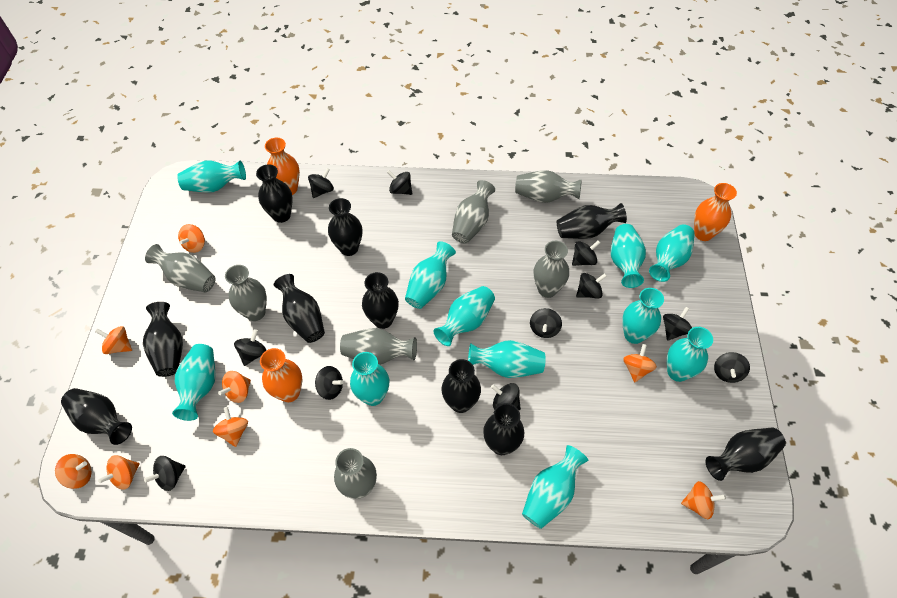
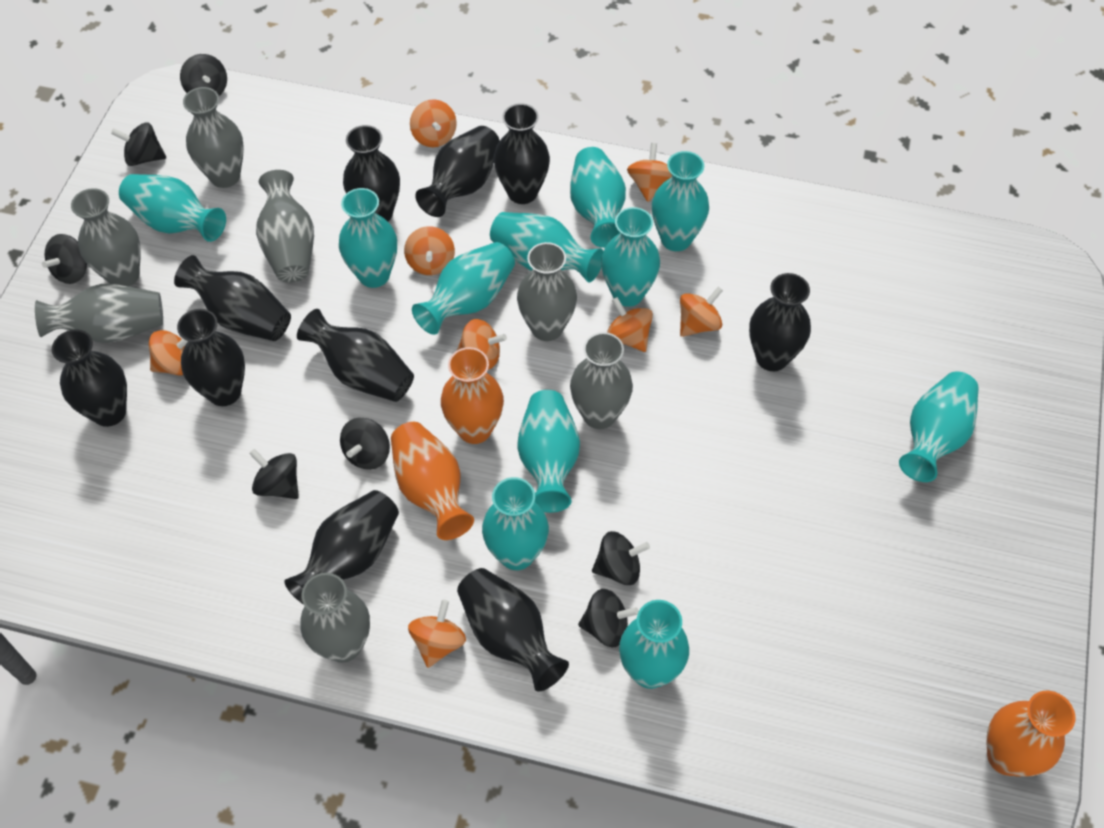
black spinning top: 11 -> 7

